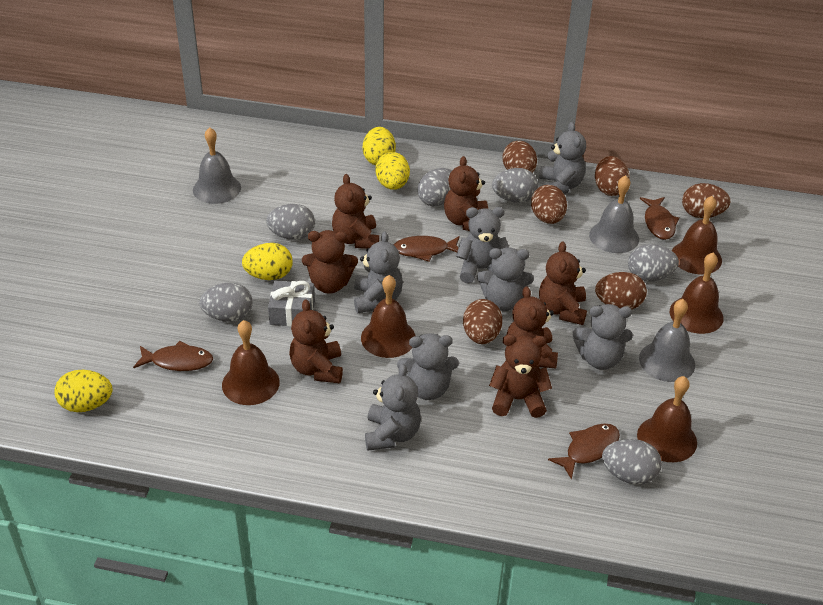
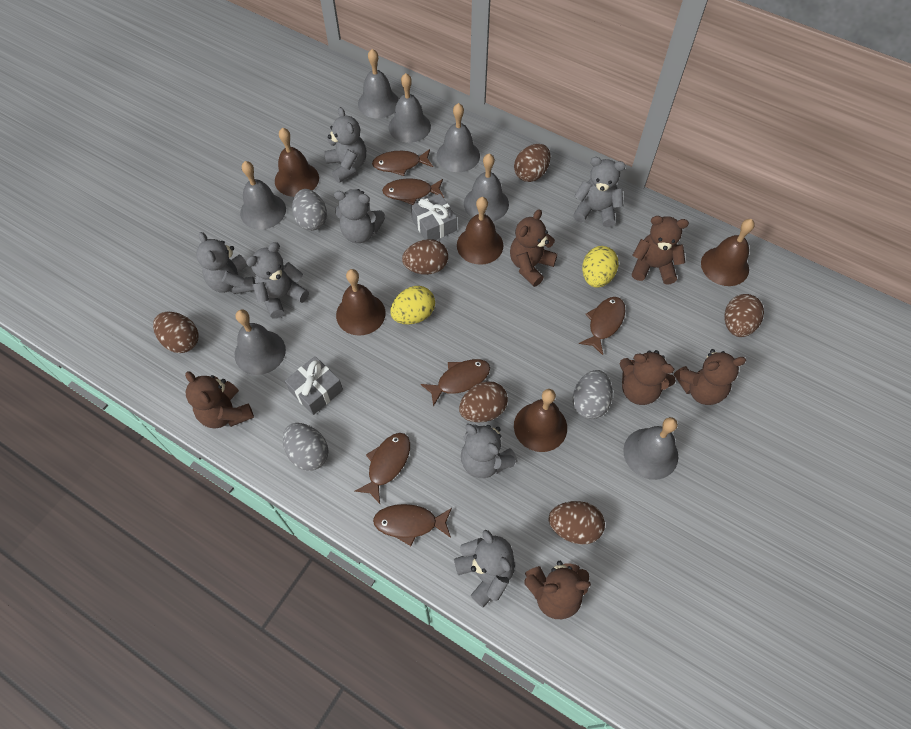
brown fish: 4 -> 6
brown teddy bear: 7 -> 6
grey bell: 3 -> 7
grey egg: 6 -> 3
grey gift: 1 -> 2
yellow egg: 4 -> 2

